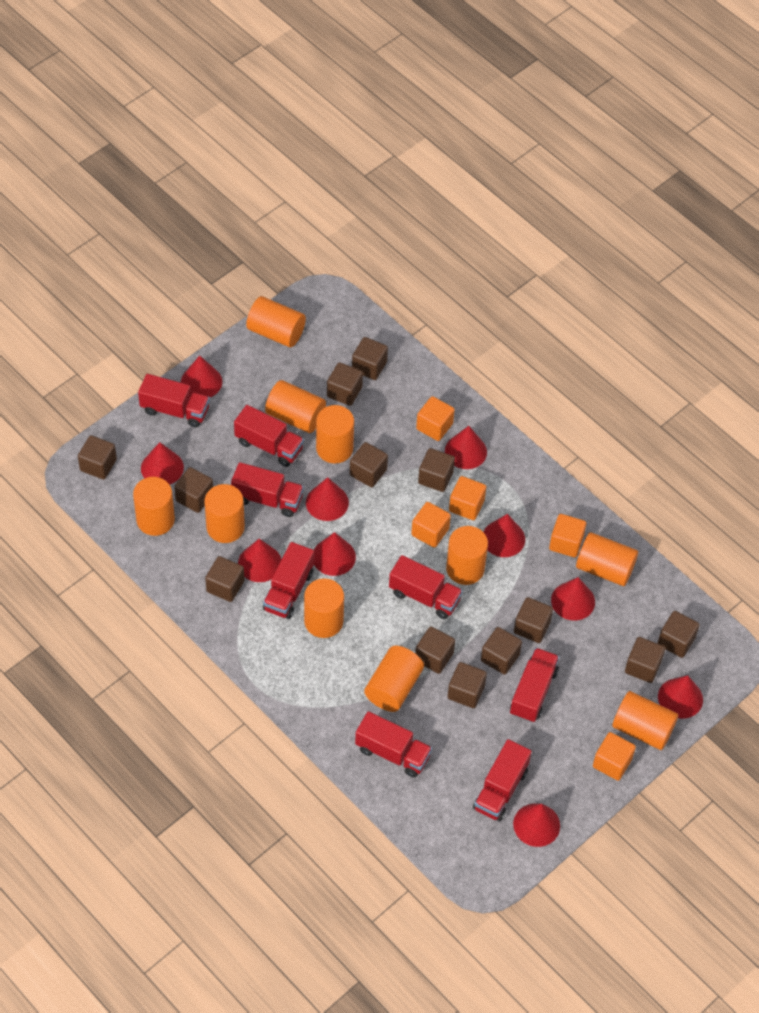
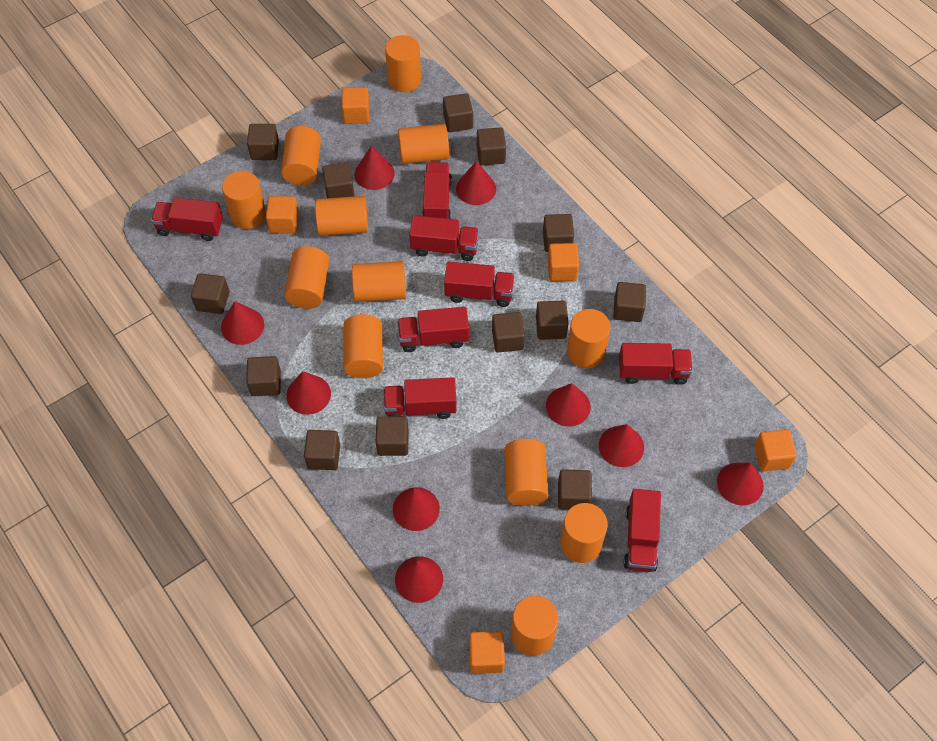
orange cylinder: 10 -> 12
red cone: 10 -> 9

